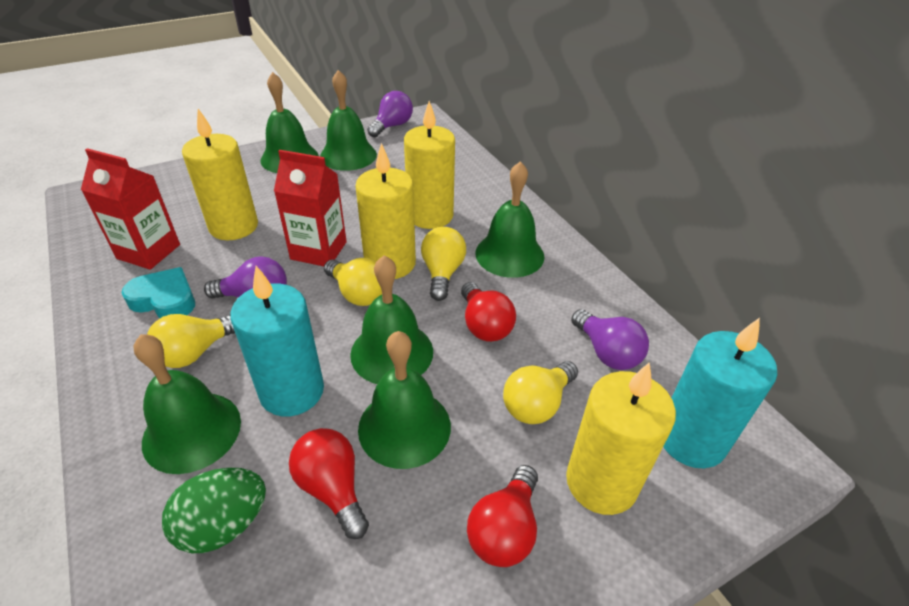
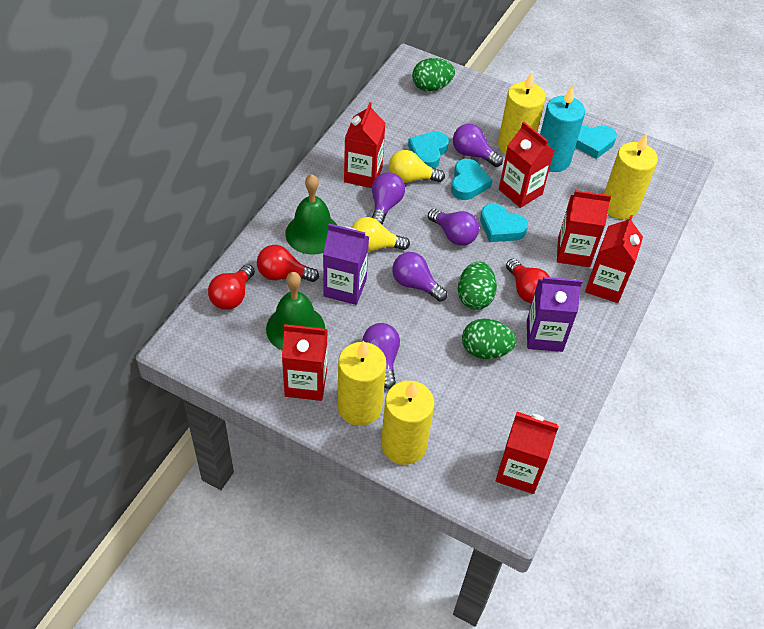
green bell: 6 -> 2
green egg: 1 -> 3
purple carton: 0 -> 2
purple light bulb: 3 -> 5
red carton: 2 -> 6
turquoise candle: 2 -> 1
turquoise heart: 1 -> 4
yellow light bulb: 4 -> 2

